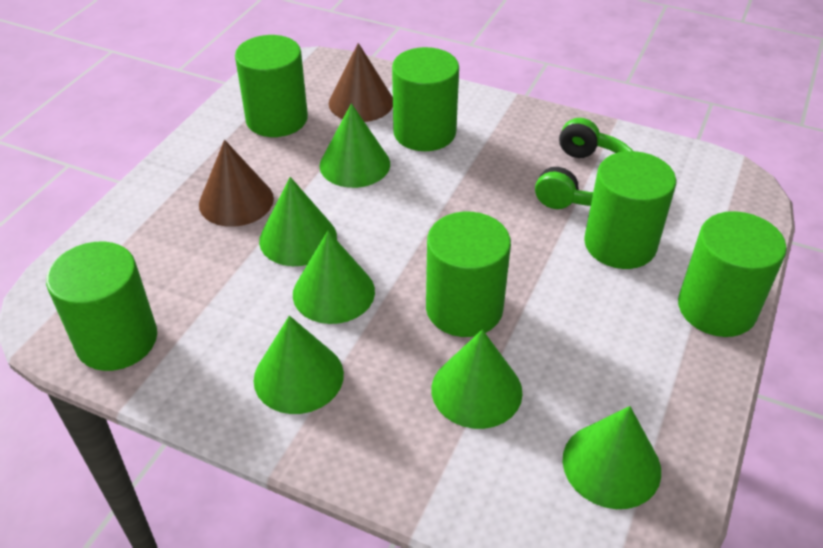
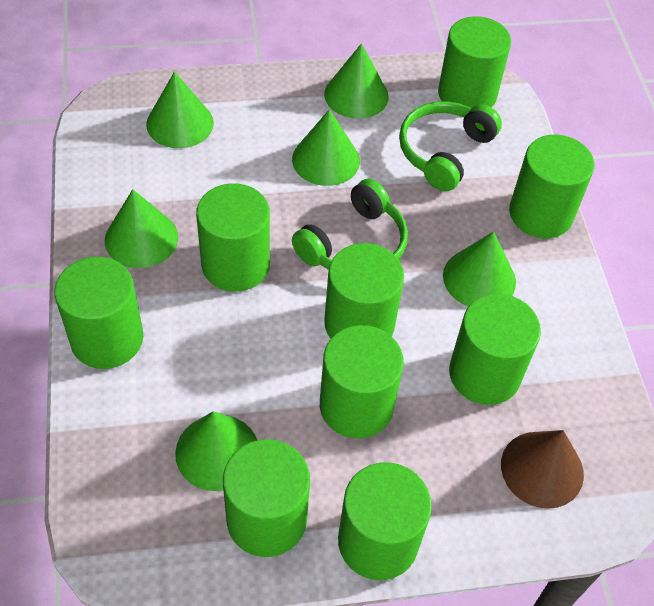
brown cone: 2 -> 1
green cylinder: 6 -> 9
green headphones: 1 -> 2

